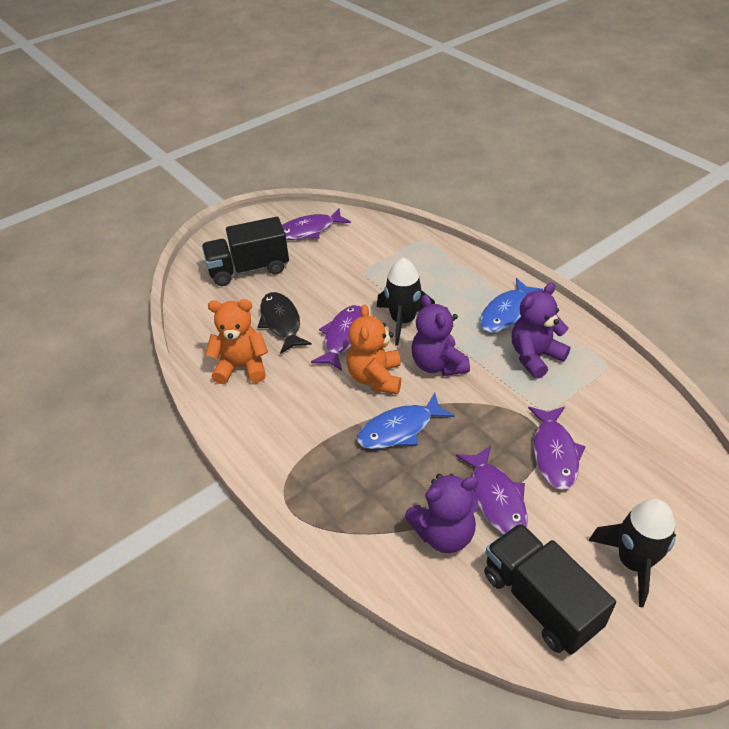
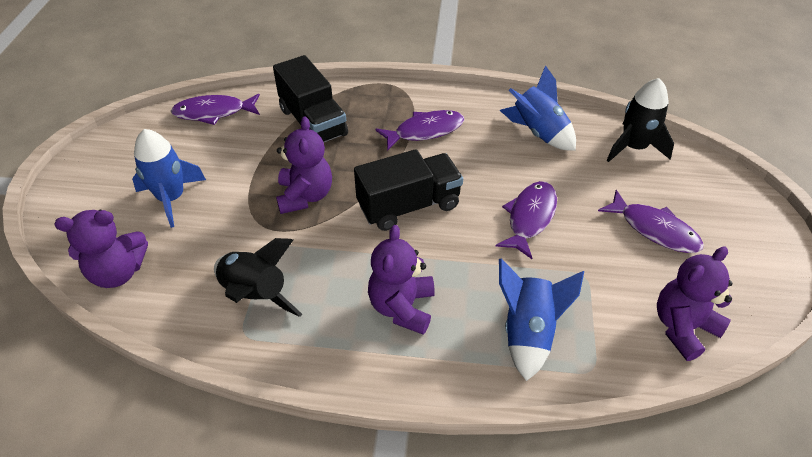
black fish: 1 -> 0
blue fish: 2 -> 0
blue rocket: 0 -> 3
orange teddy bear: 2 -> 0
purple teddy bear: 3 -> 4

